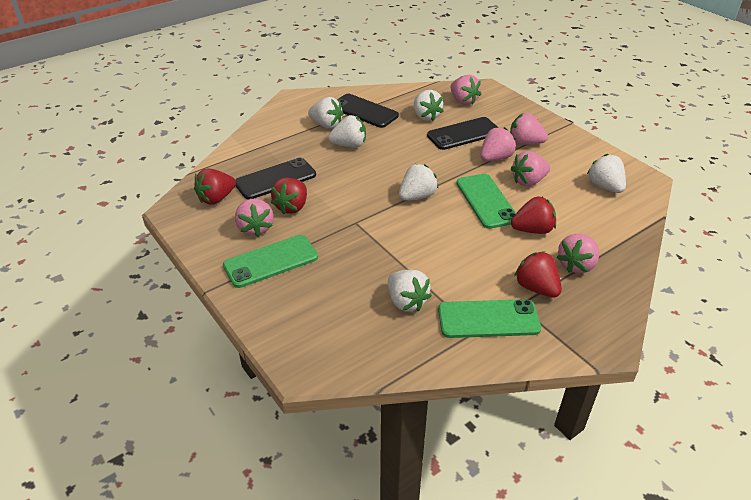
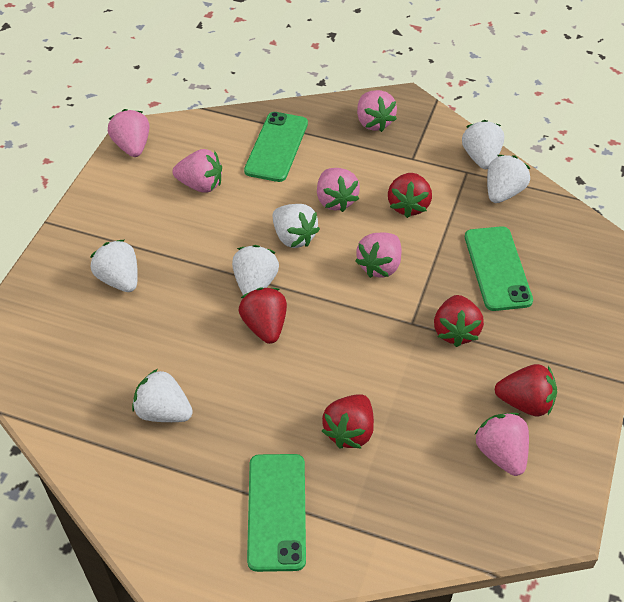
black phone: 3 -> 0
red strawberry: 4 -> 5

